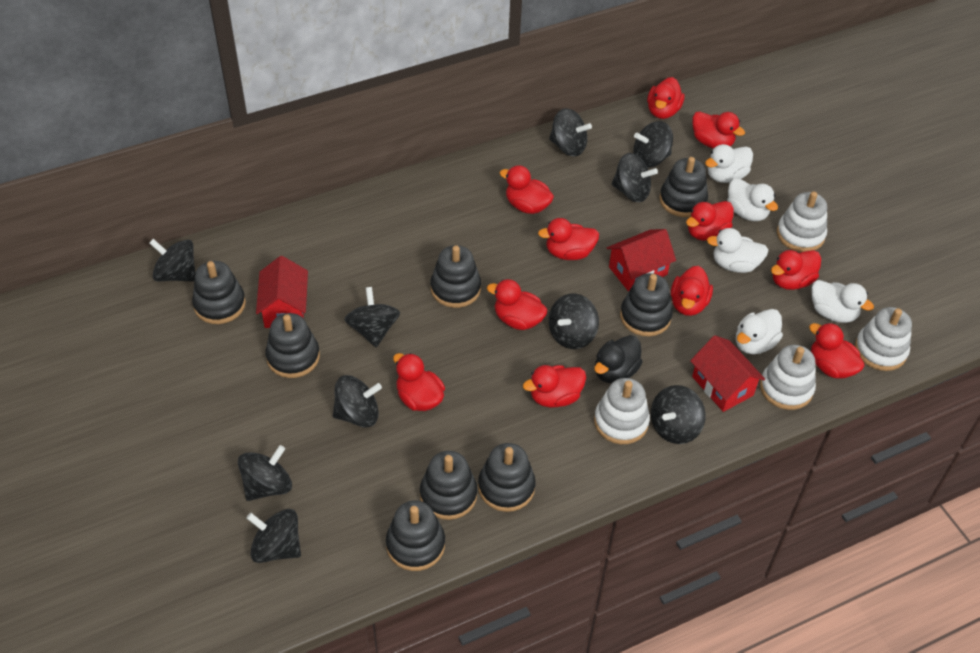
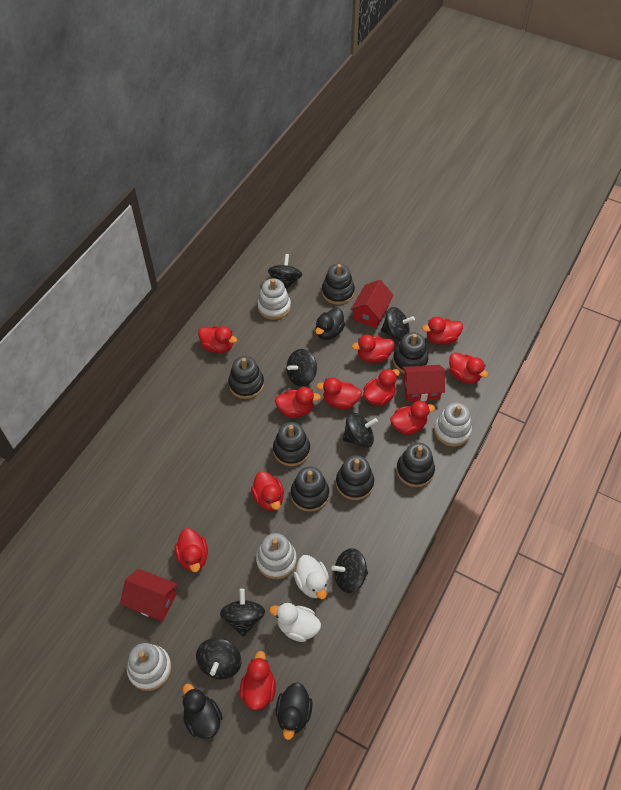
black duck: 1 -> 3
black spinning top: 10 -> 7
black stacking toy: 8 -> 7
white duck: 5 -> 2

